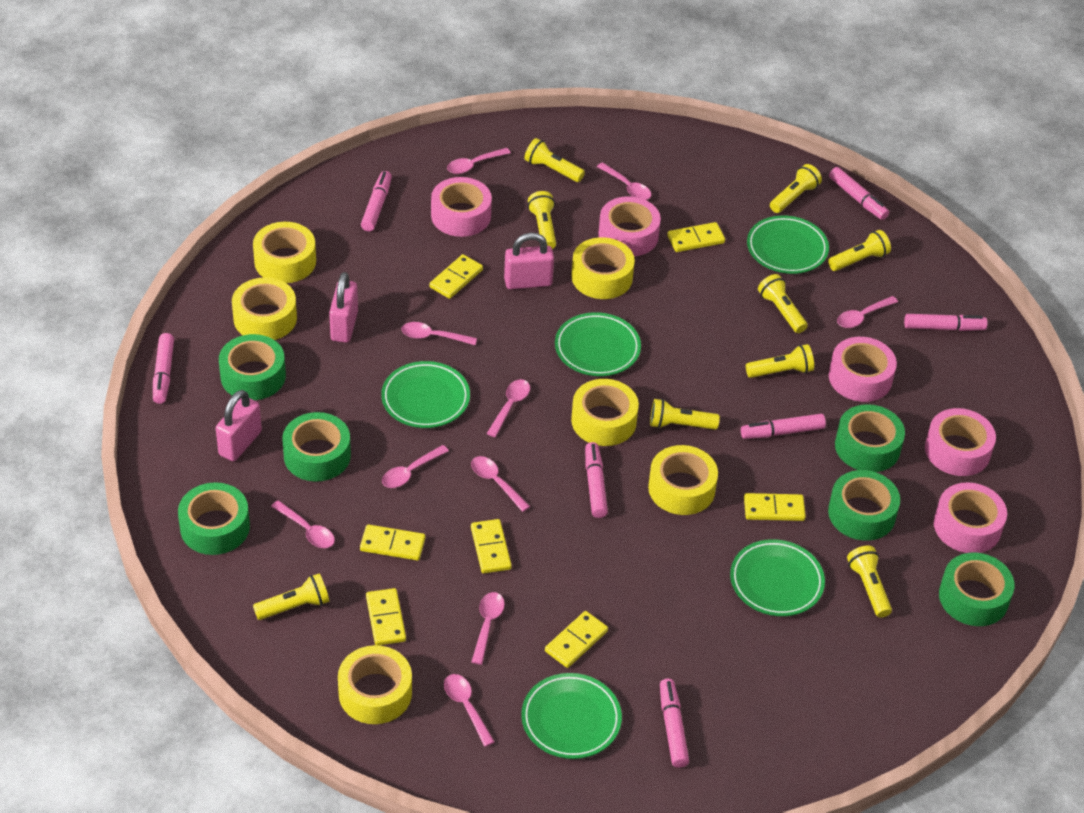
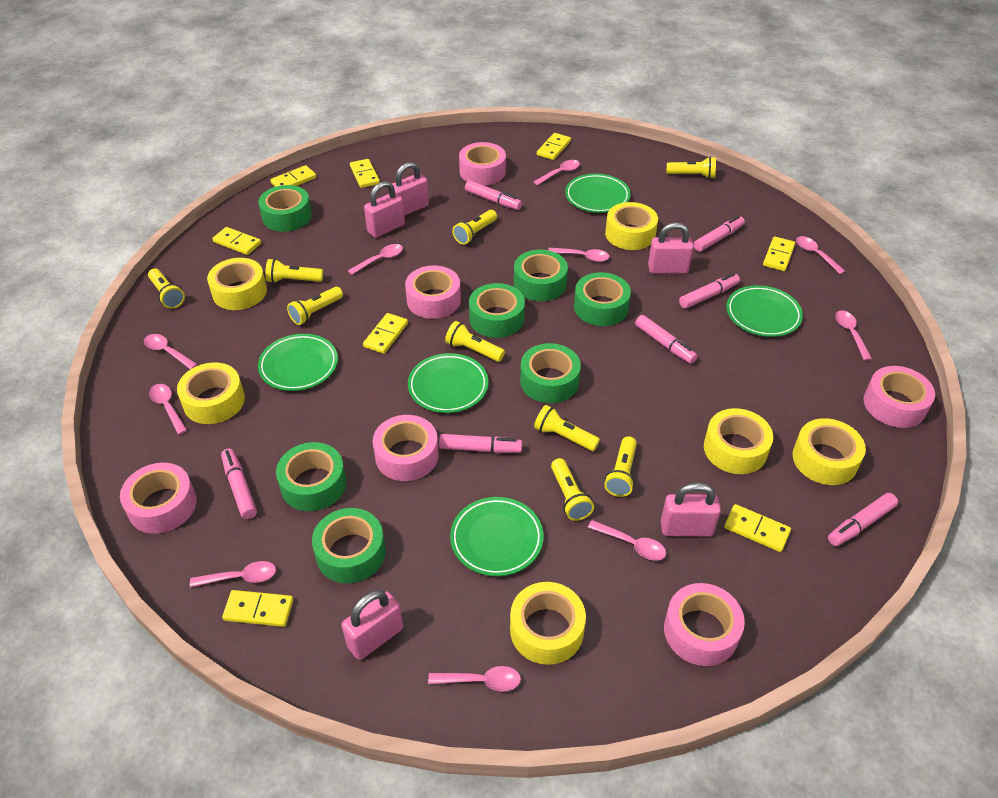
green tape: 6 -> 7
pink padlock: 3 -> 5
pink tape: 5 -> 6
yellow domino: 7 -> 8

